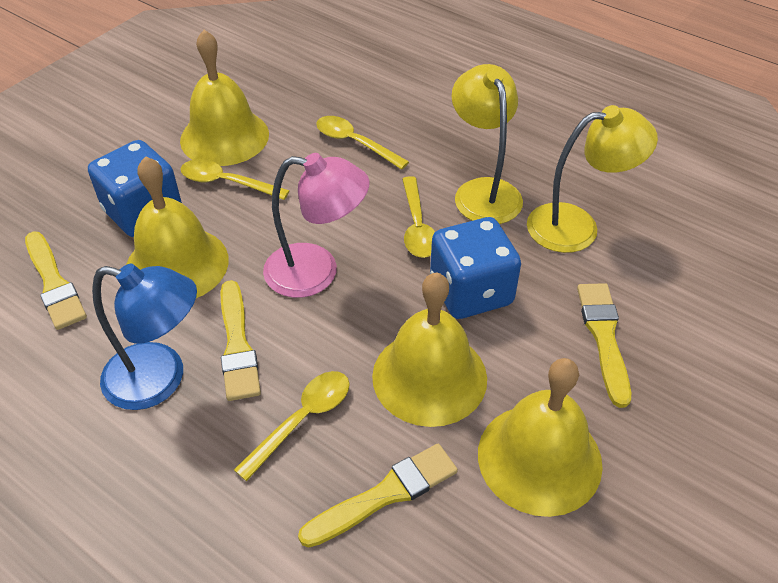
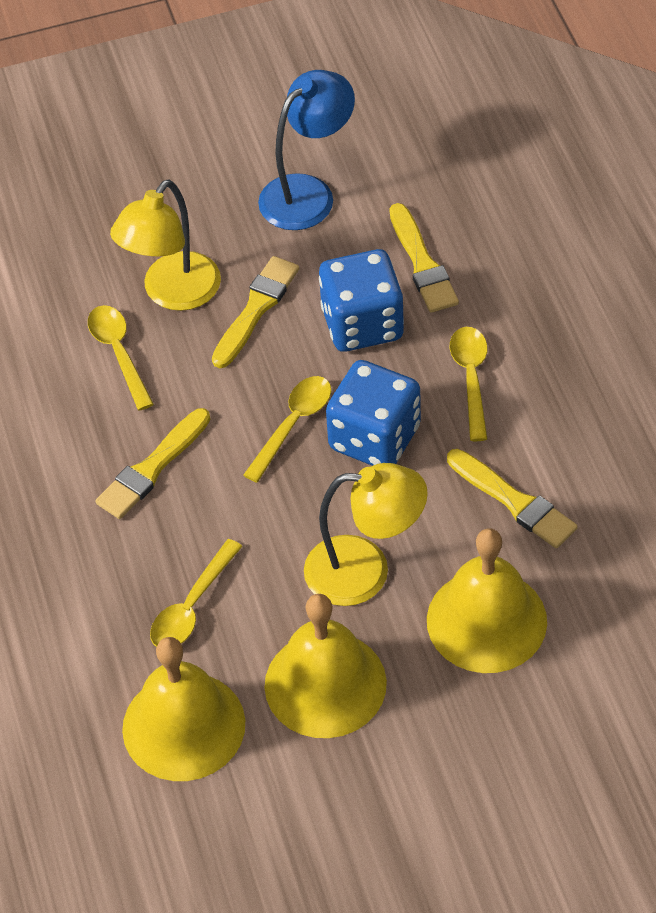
pink lamp: 1 -> 0
yellow bell: 4 -> 3

